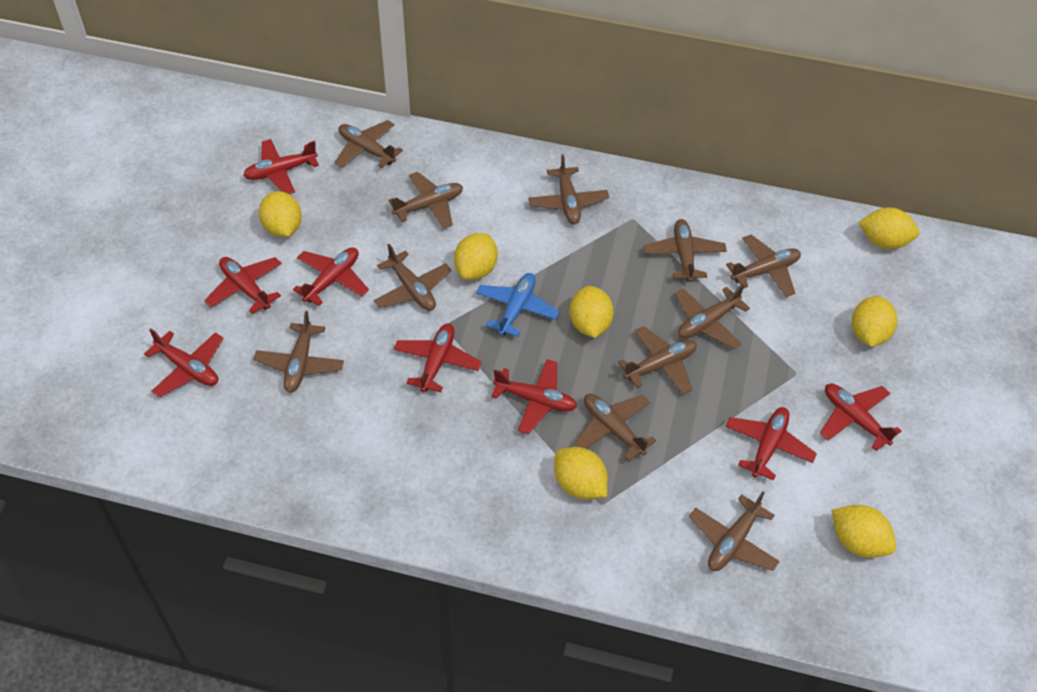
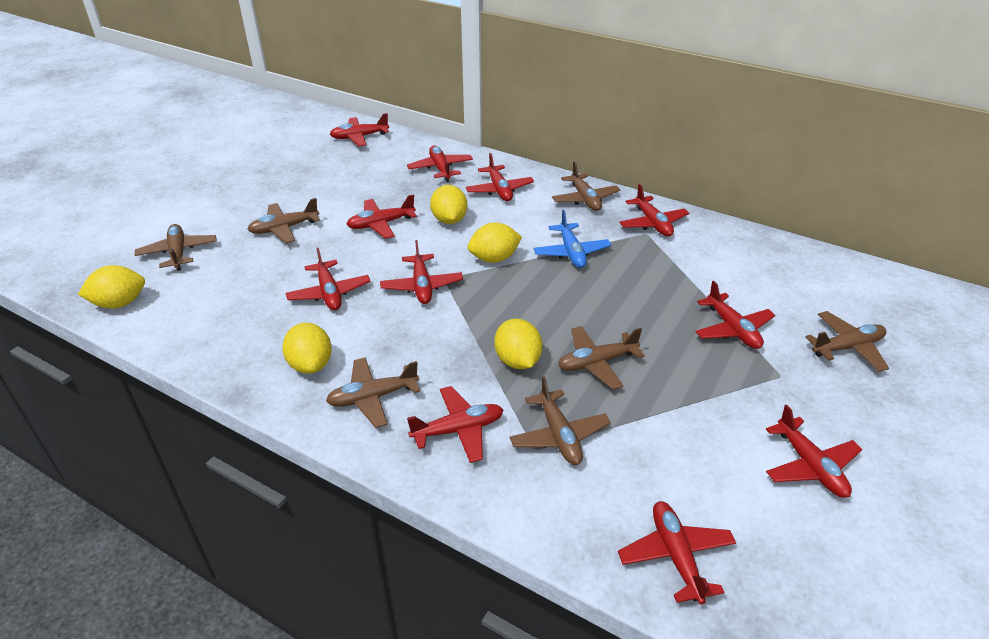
brown plane: 11 -> 7
red plane: 8 -> 11
yellow lemon: 7 -> 5

